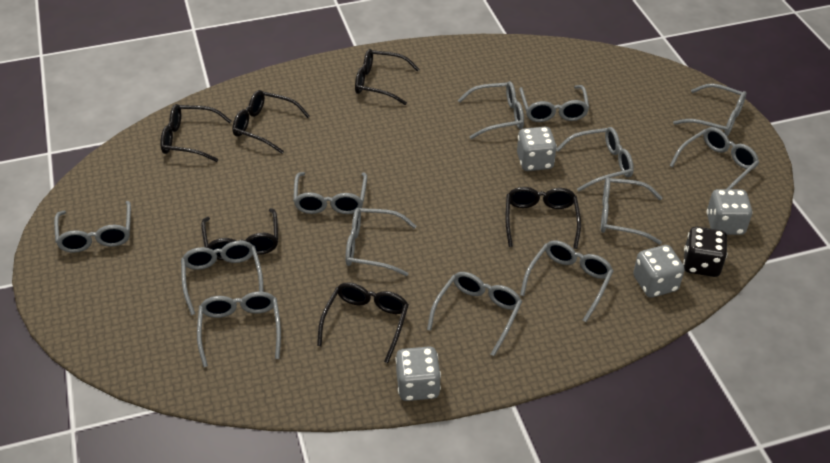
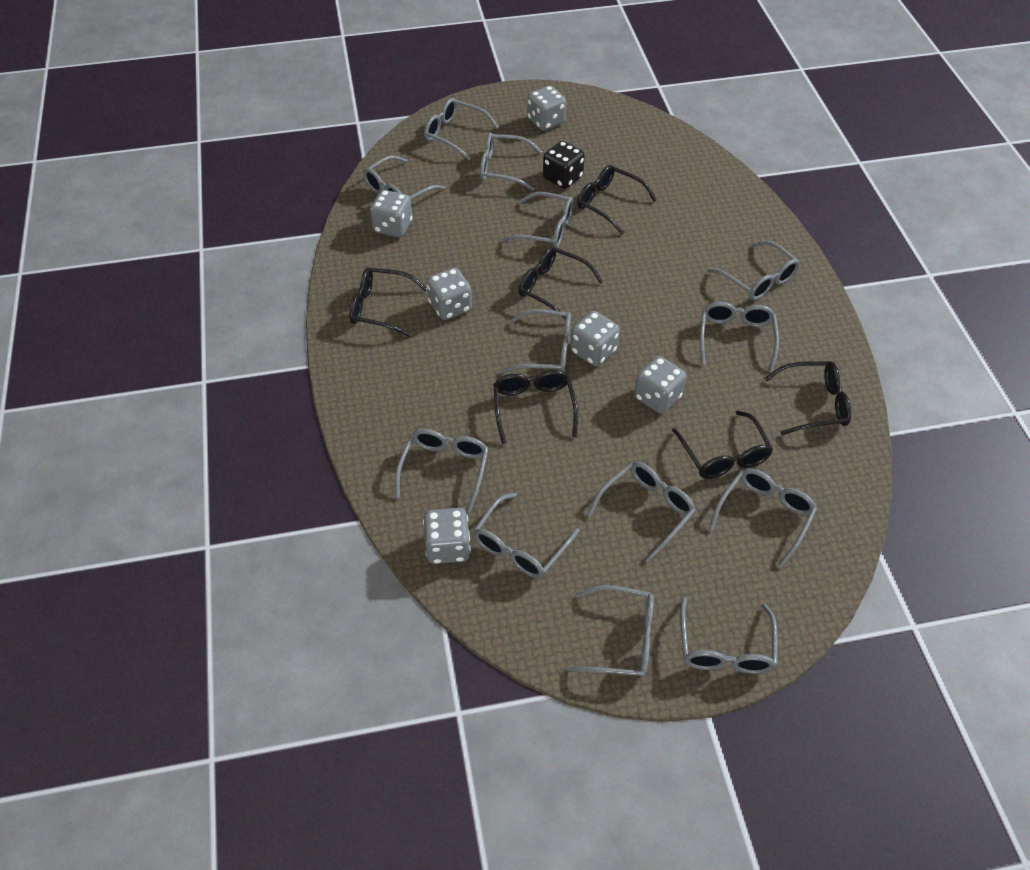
grey dice: 4 -> 6

